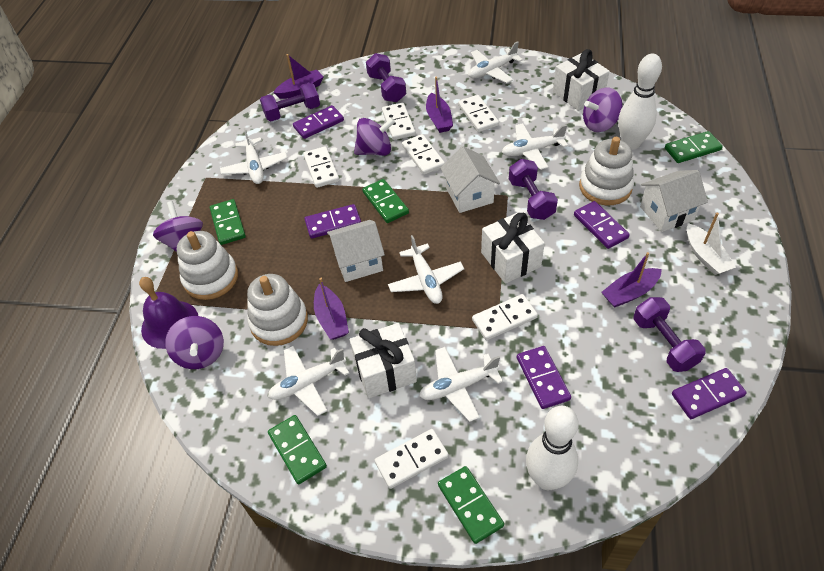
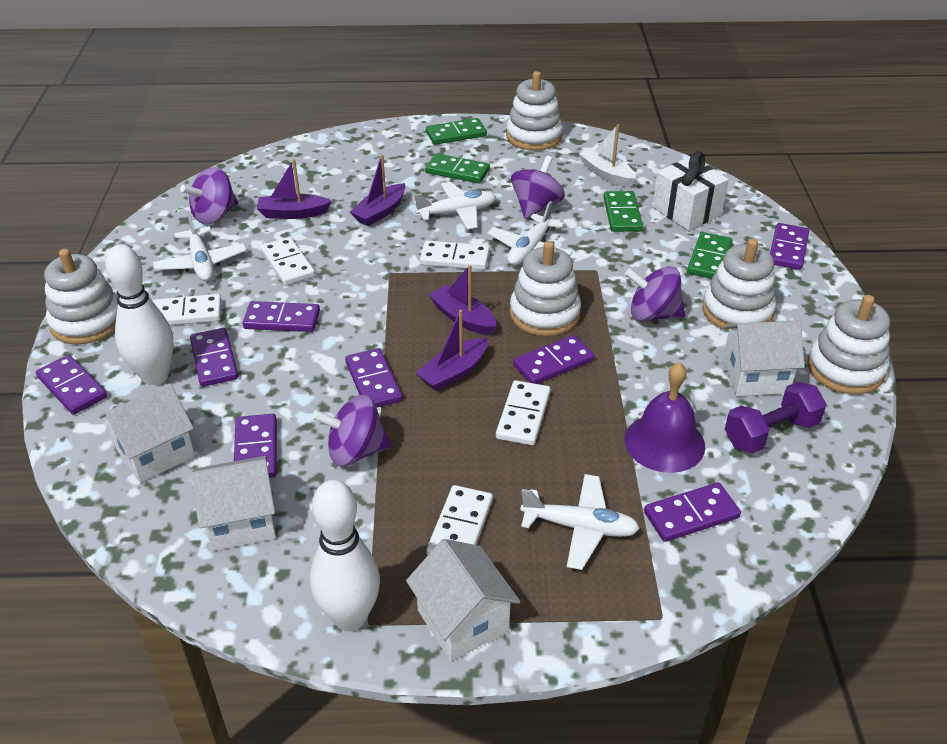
green domino: 5 -> 4
purple domino: 5 -> 8
purple dumbbell: 4 -> 1
white domino: 6 -> 5
white gift: 3 -> 1
white house: 3 -> 4
white plane: 6 -> 4
white stacking toy: 3 -> 5

